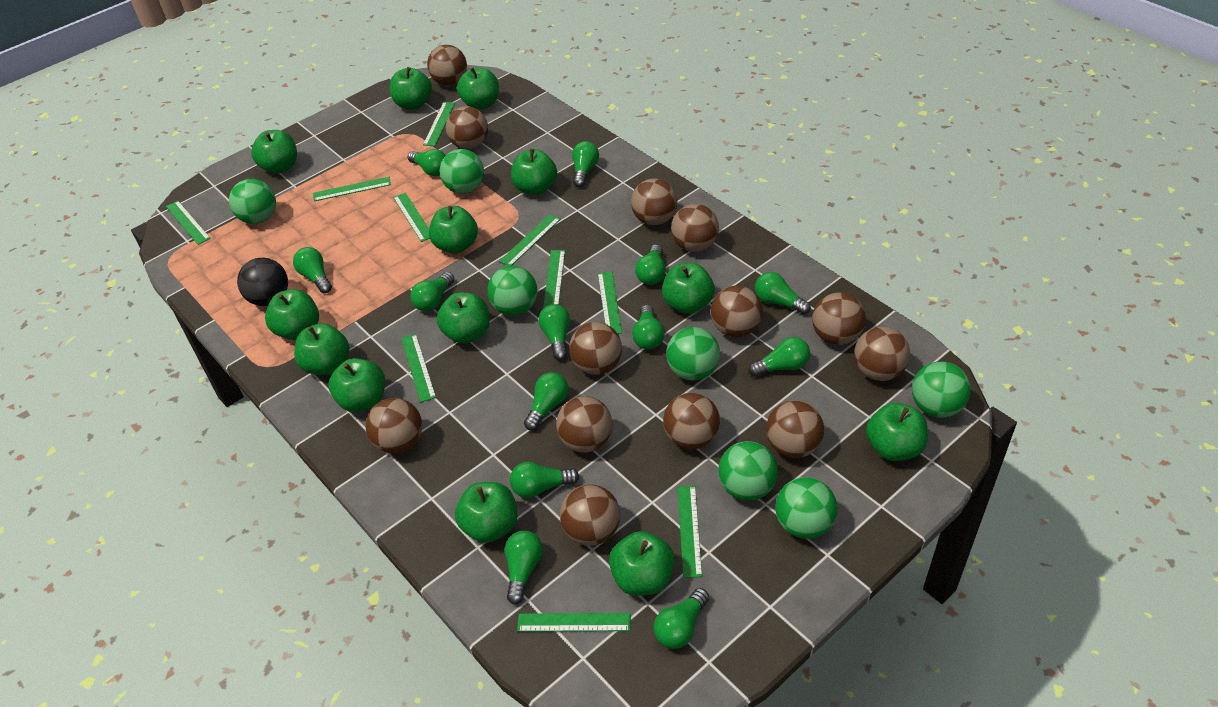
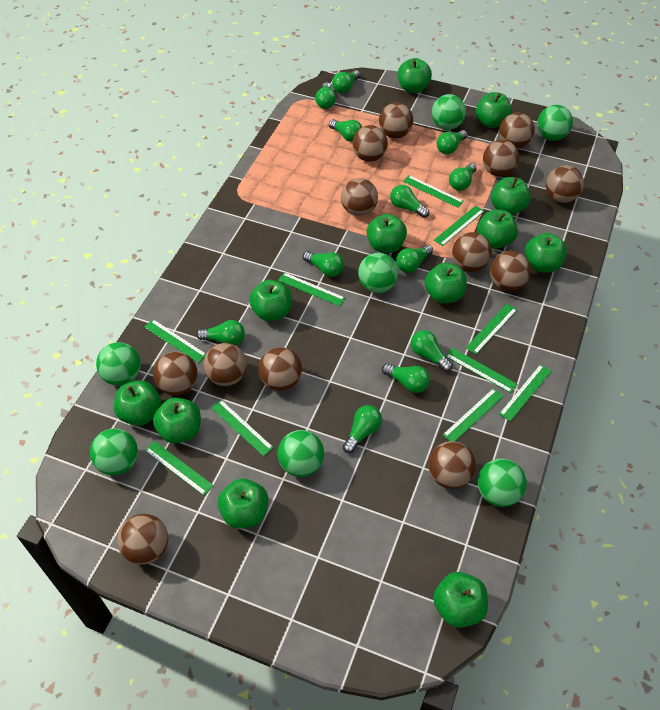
black ball: 1 -> 0
green apple: 13 -> 12
green light bulb: 13 -> 12

